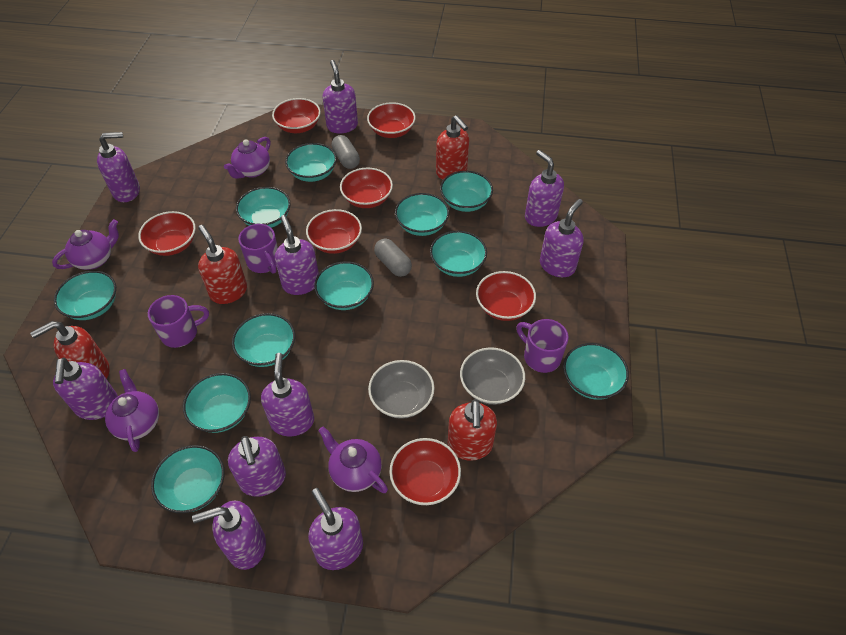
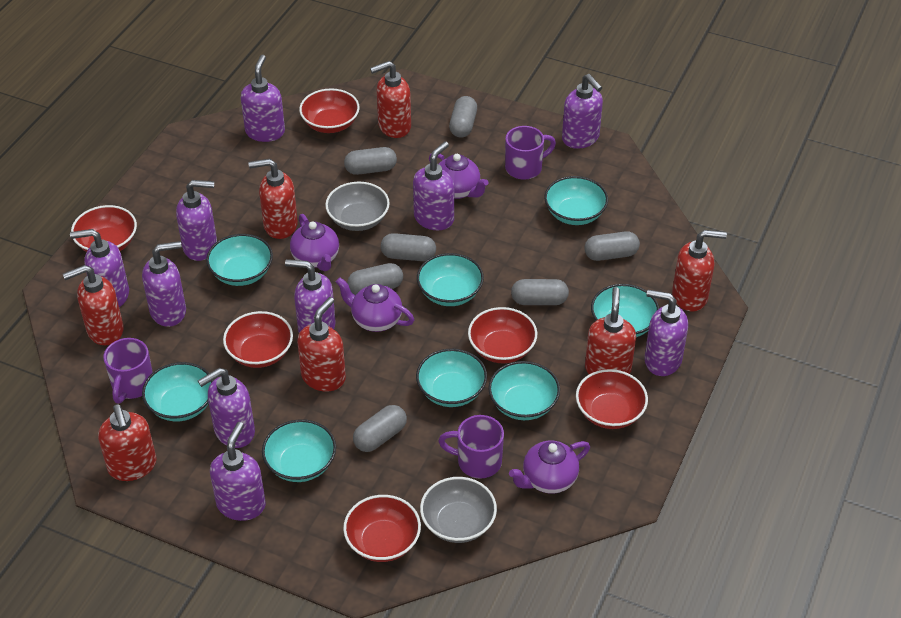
grey capsule: 2 -> 7
red bowl: 7 -> 6
red soap dispenser: 4 -> 7
turquoise bowl: 11 -> 8

